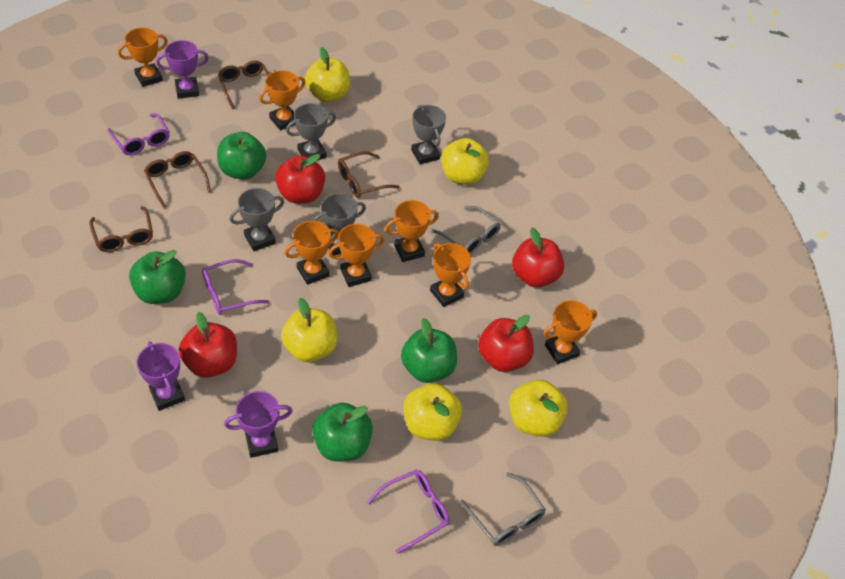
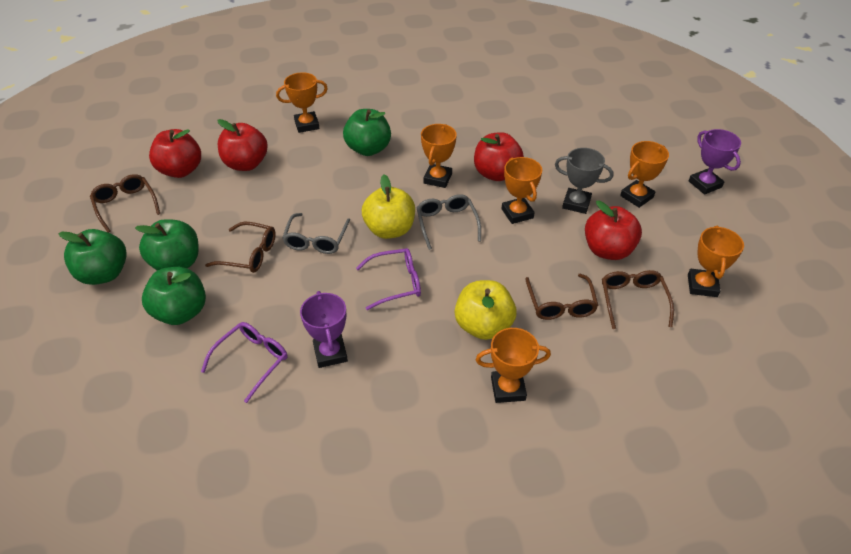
grey trophy: 4 -> 1
orange trophy: 7 -> 6
purple glasses: 3 -> 2
purple trophy: 3 -> 2
yellow apple: 5 -> 2

